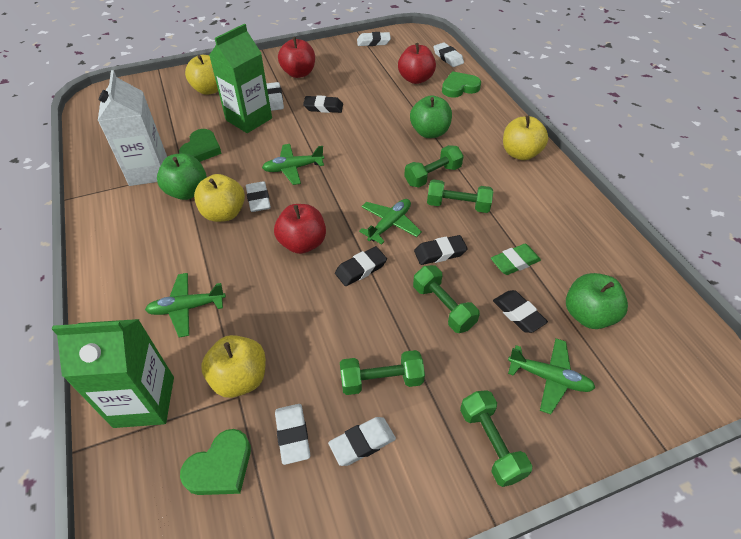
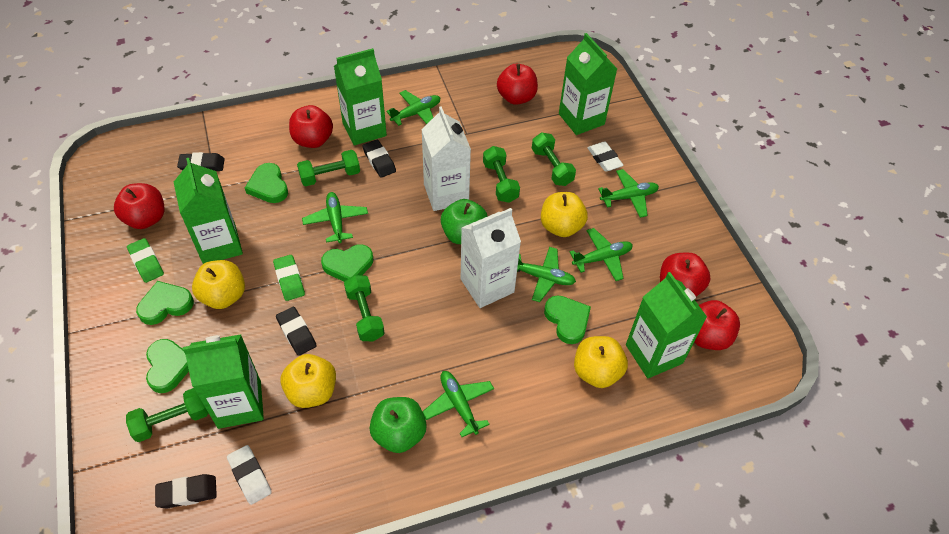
green apple: 3 -> 2
green carton: 2 -> 5
green eraser: 1 -> 2
green heart: 3 -> 5
green plane: 4 -> 6
red apple: 3 -> 5
white carton: 1 -> 2
white eraser: 6 -> 2

